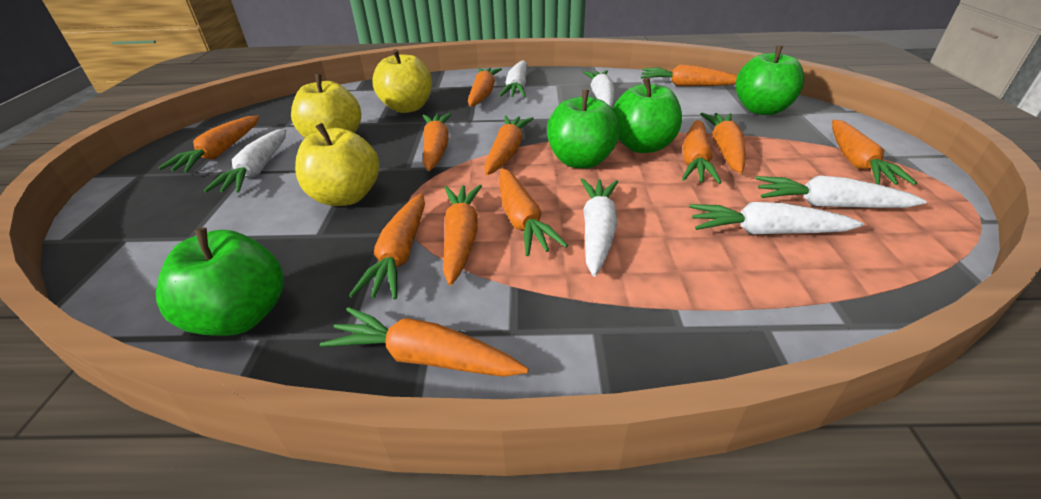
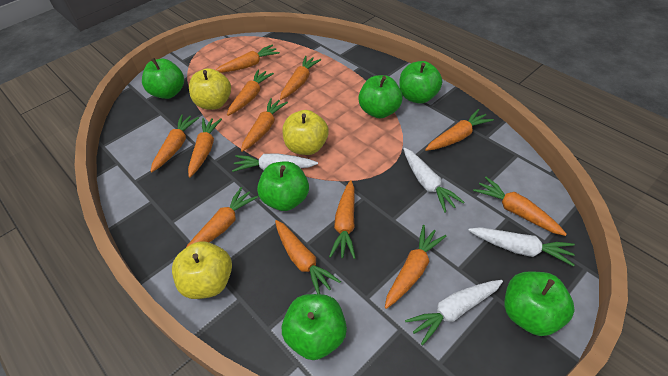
green apple: 4 -> 6
white carrot: 6 -> 4

